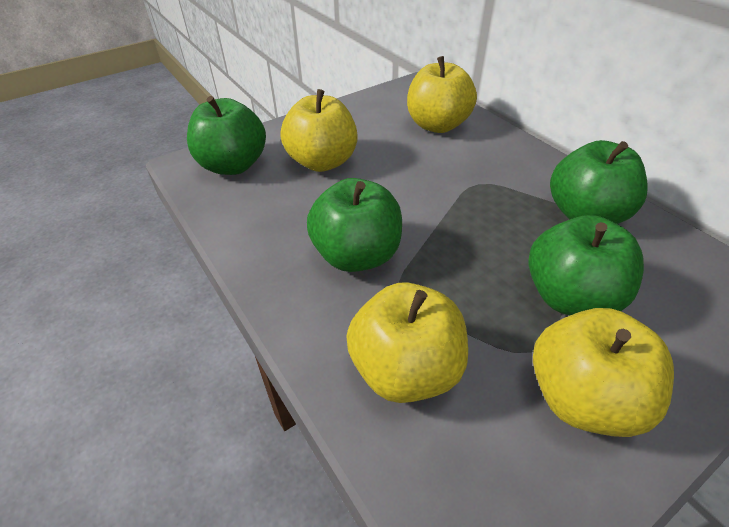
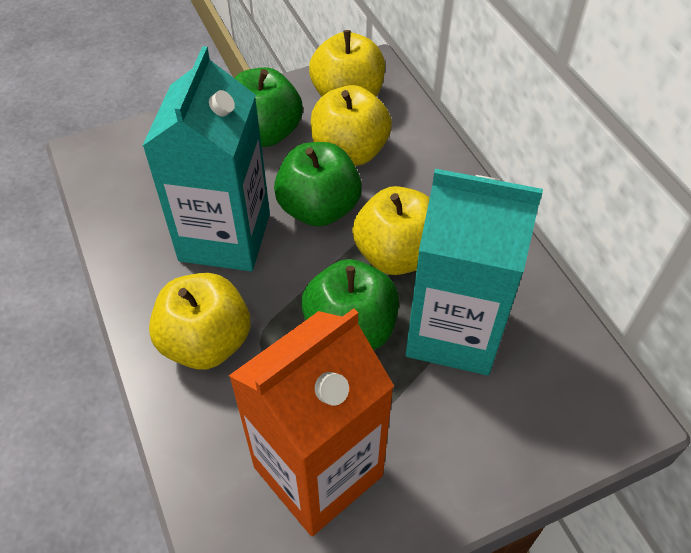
green apple: 4 -> 3
orange carton: 0 -> 1
turquoise carton: 0 -> 2

